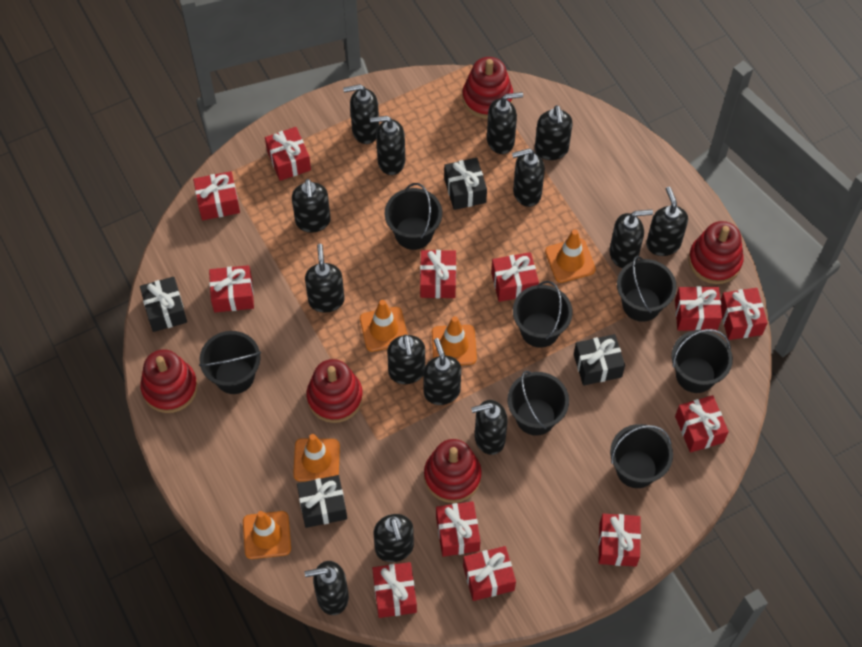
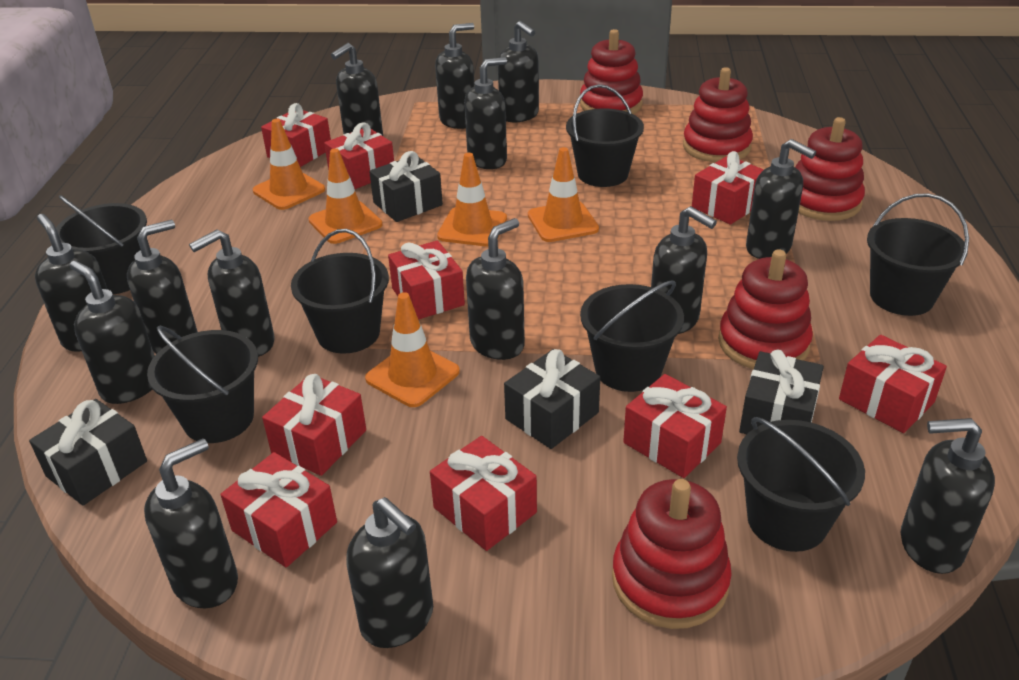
red gift: 12 -> 9

